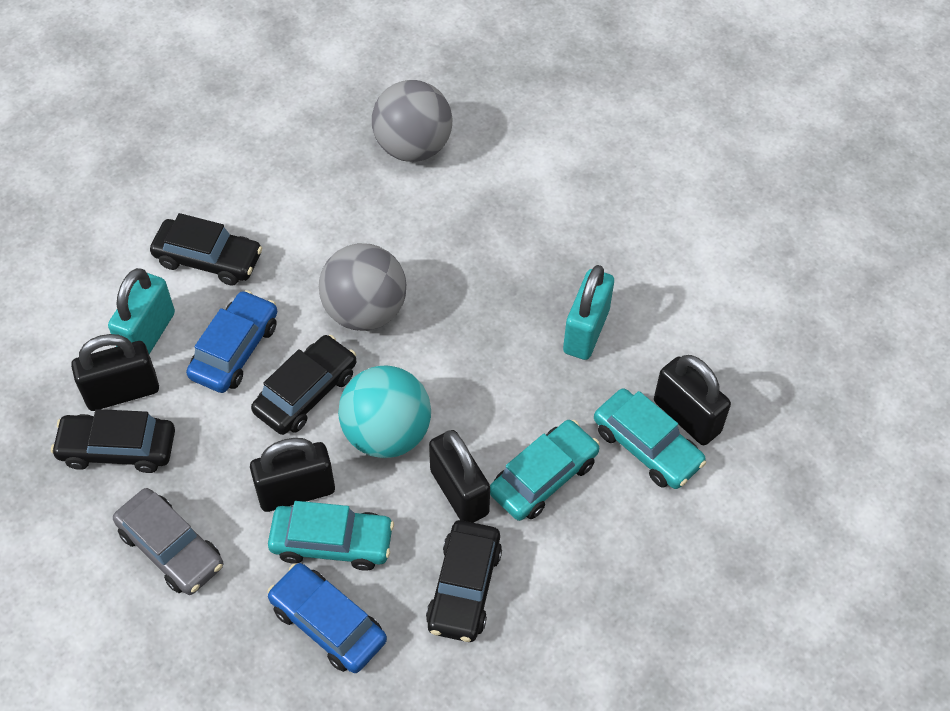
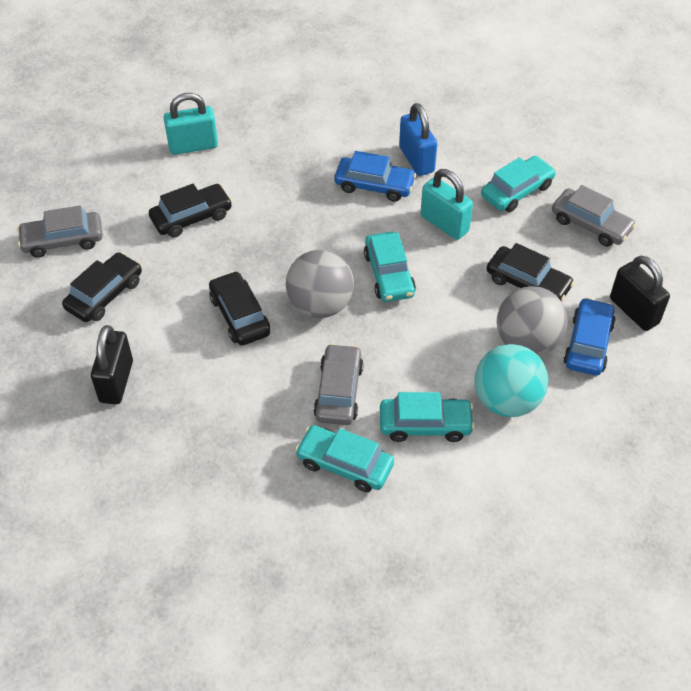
black padlock: 4 -> 2
blue padlock: 0 -> 1
grey car: 1 -> 3
turquoise car: 3 -> 4

